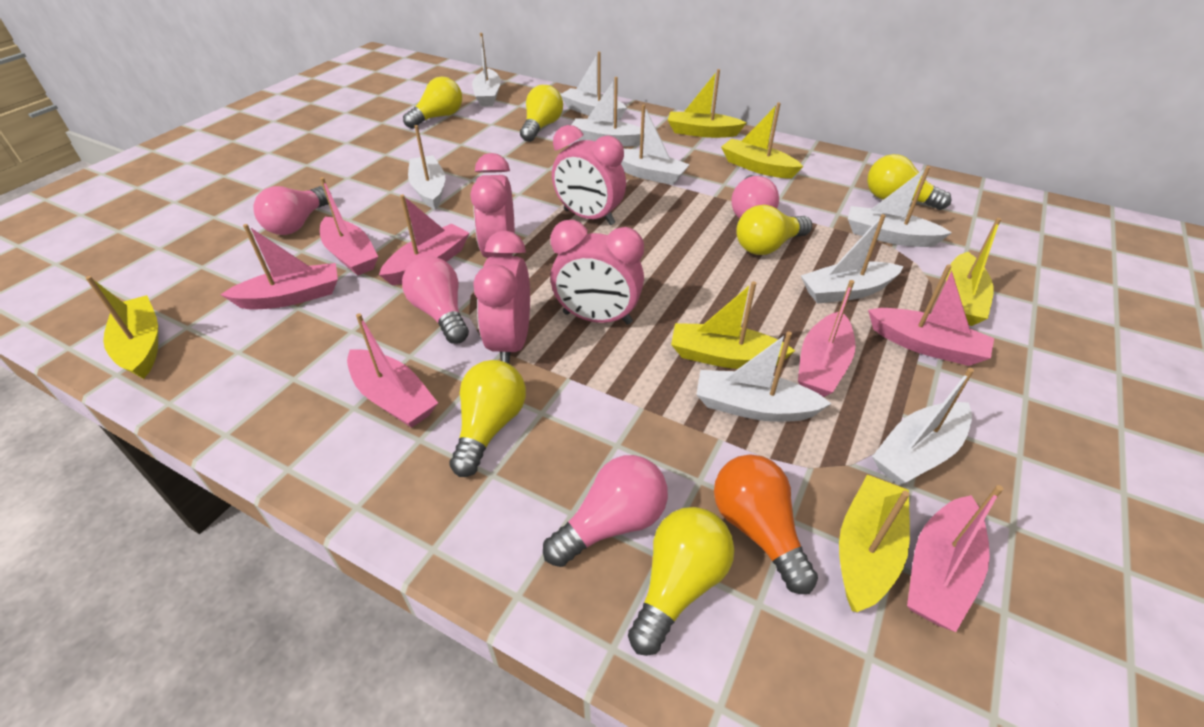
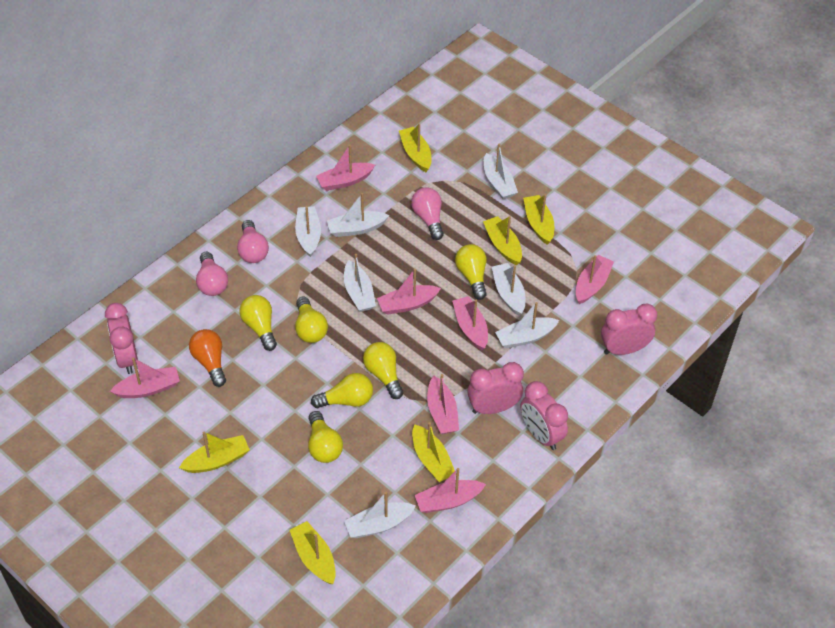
pink light bulb: 4 -> 3
white boat: 9 -> 7

